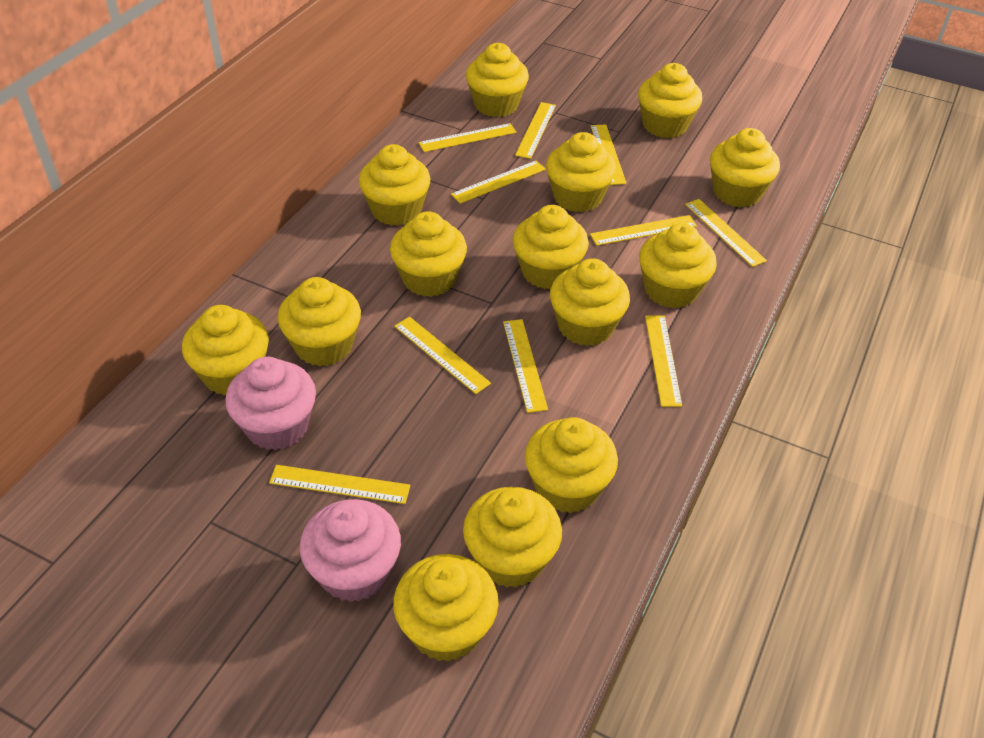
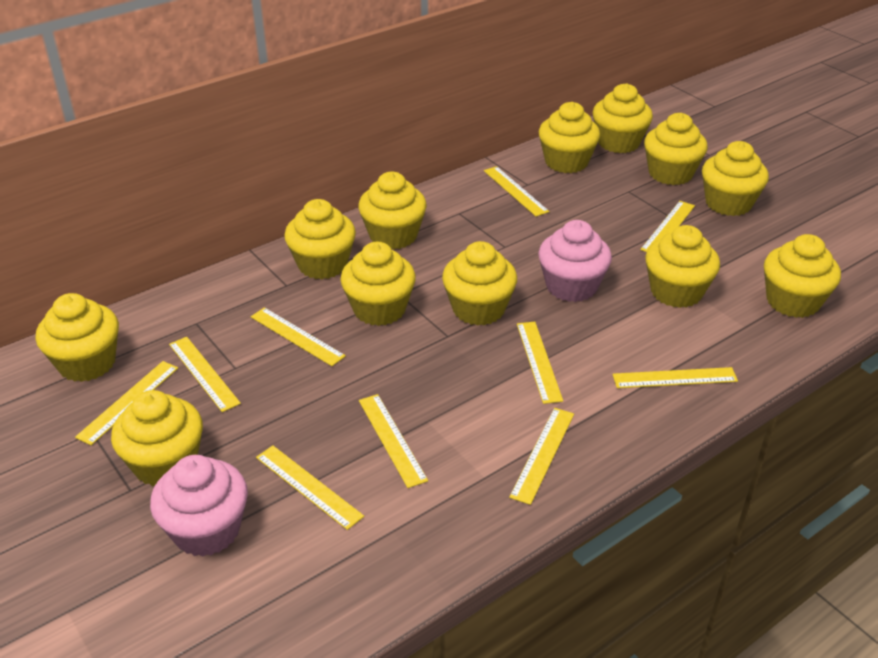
yellow cupcake: 14 -> 12

